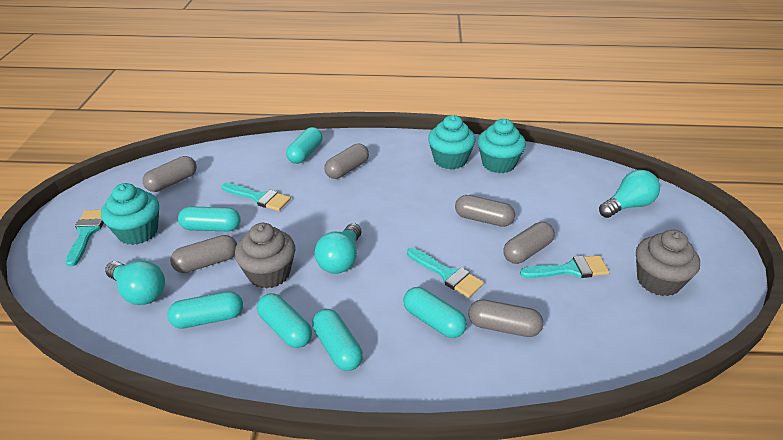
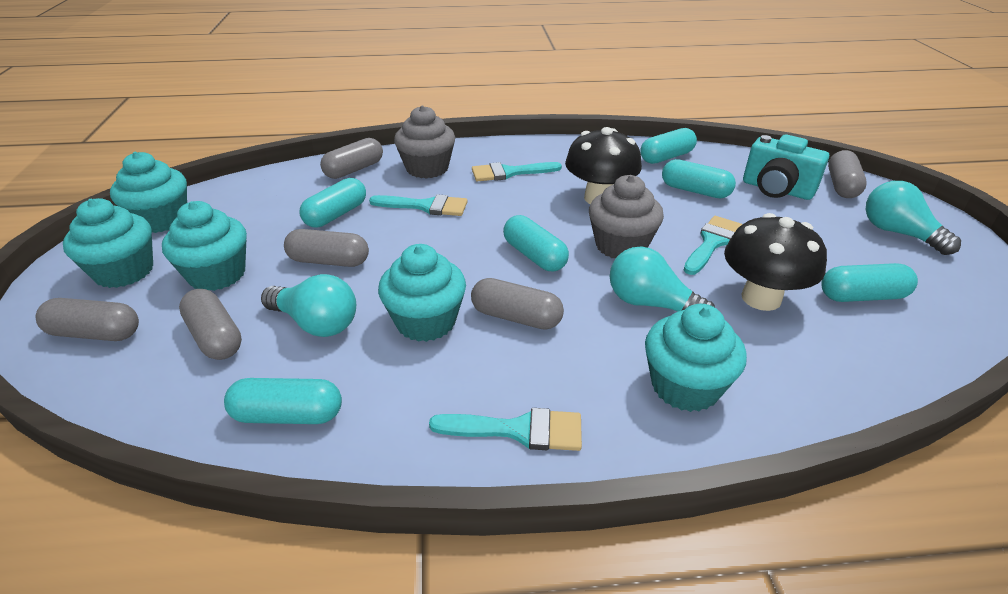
black mushroom: 0 -> 2
turquoise camera: 0 -> 1
turquoise cupcake: 3 -> 5

